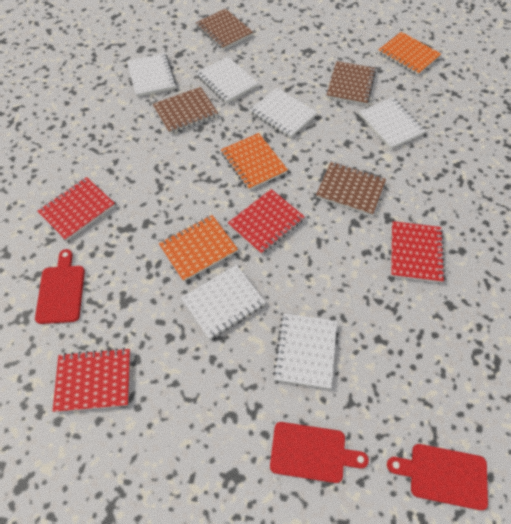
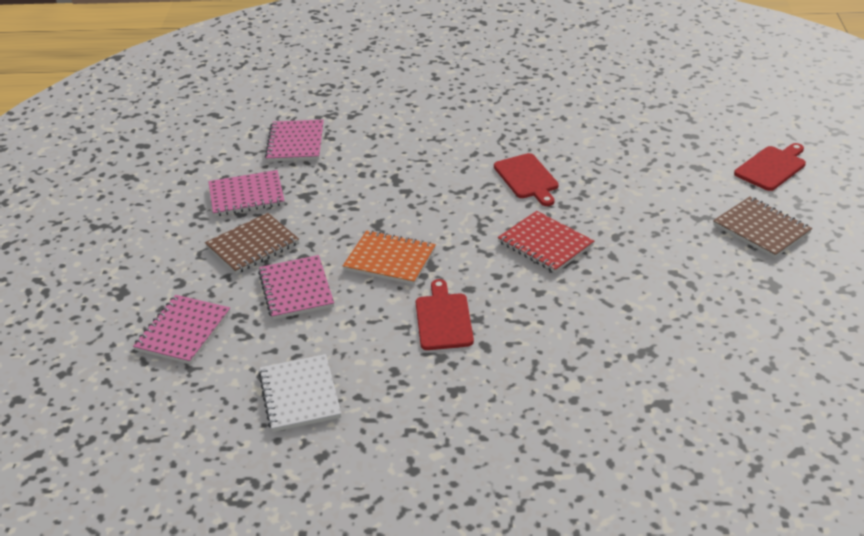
brown notebook: 4 -> 2
orange notebook: 3 -> 1
pink notebook: 0 -> 4
red notebook: 4 -> 1
white notebook: 6 -> 1

